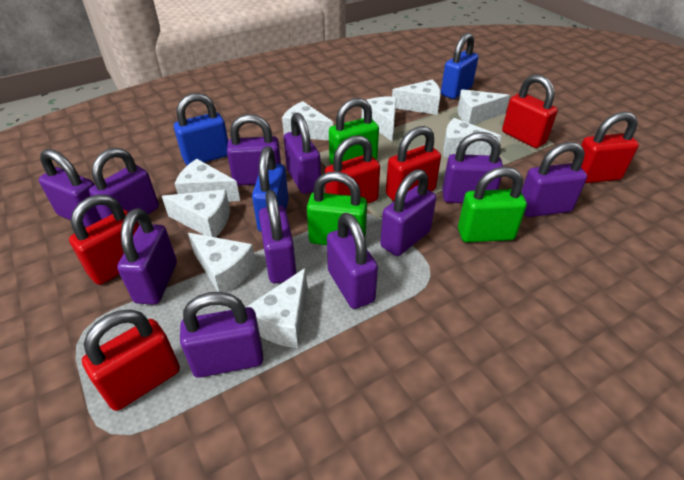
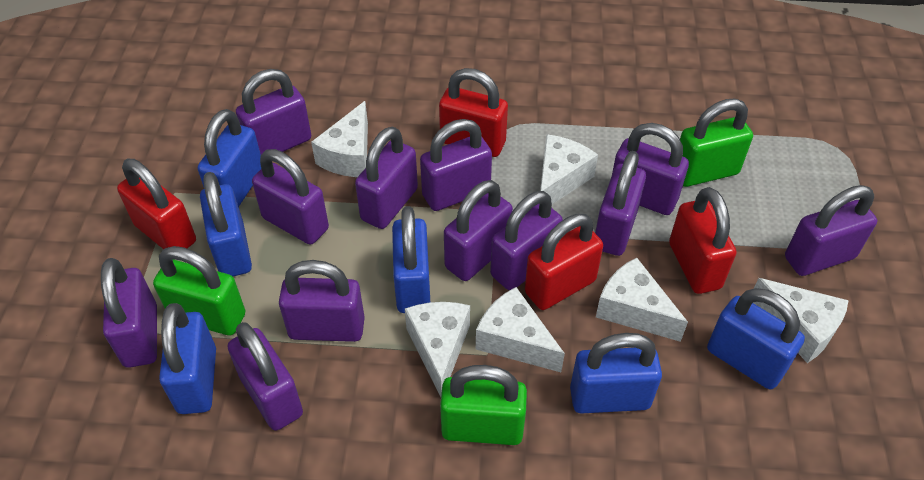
blue padlock: 3 -> 6
purple padlock: 11 -> 12
red padlock: 6 -> 4
white cheese: 9 -> 6

